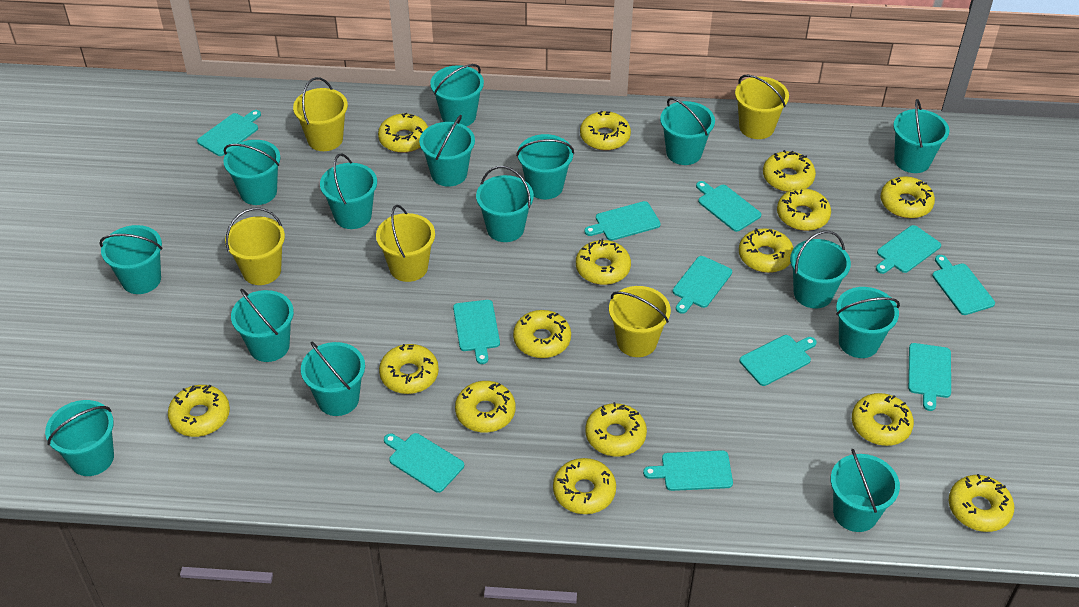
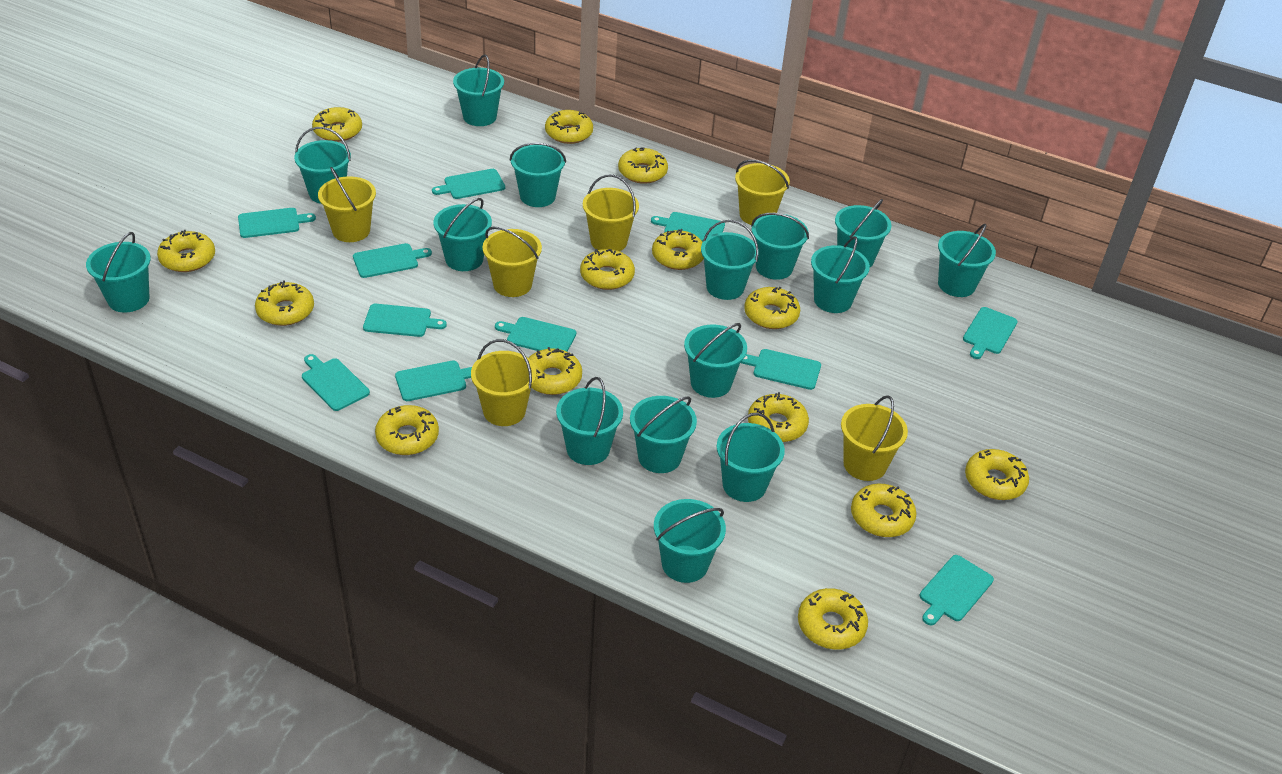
yellow bucket: 5 -> 6
yellow donut: 15 -> 14

